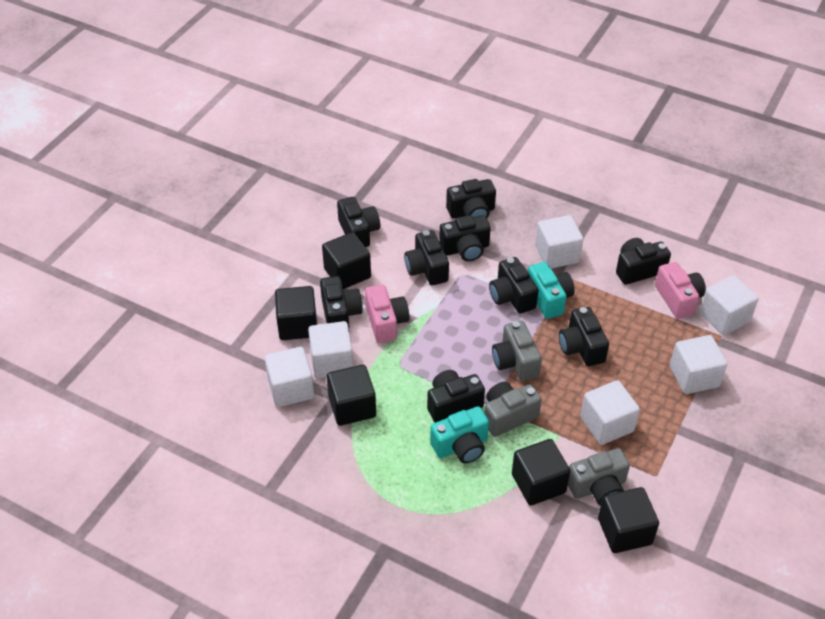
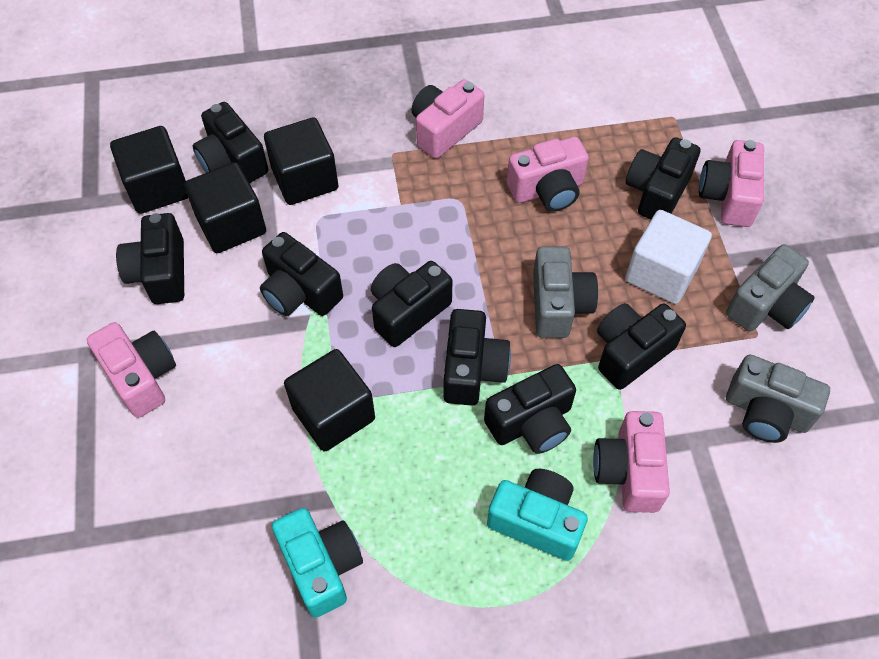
black camera: 9 -> 8
black cube: 5 -> 4
pink camera: 2 -> 5
white cube: 6 -> 1

